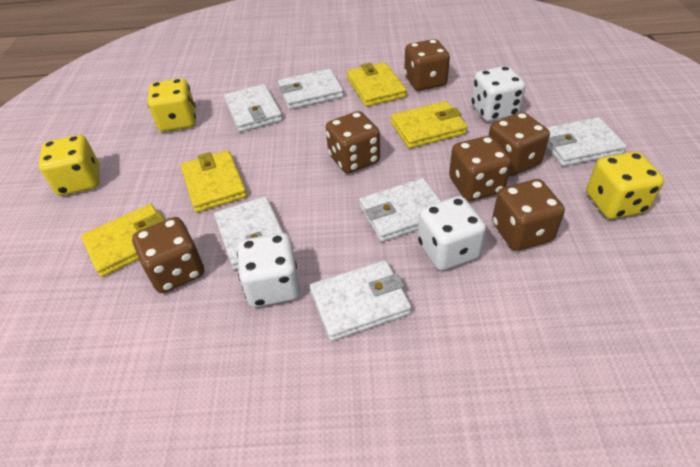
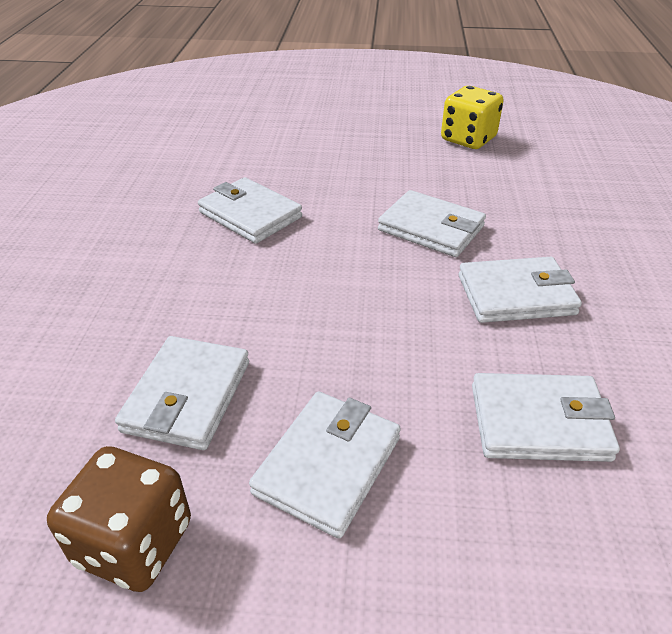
brown dice: 6 -> 1
white dice: 3 -> 0
yellow dice: 3 -> 1
yellow wallet: 4 -> 0

